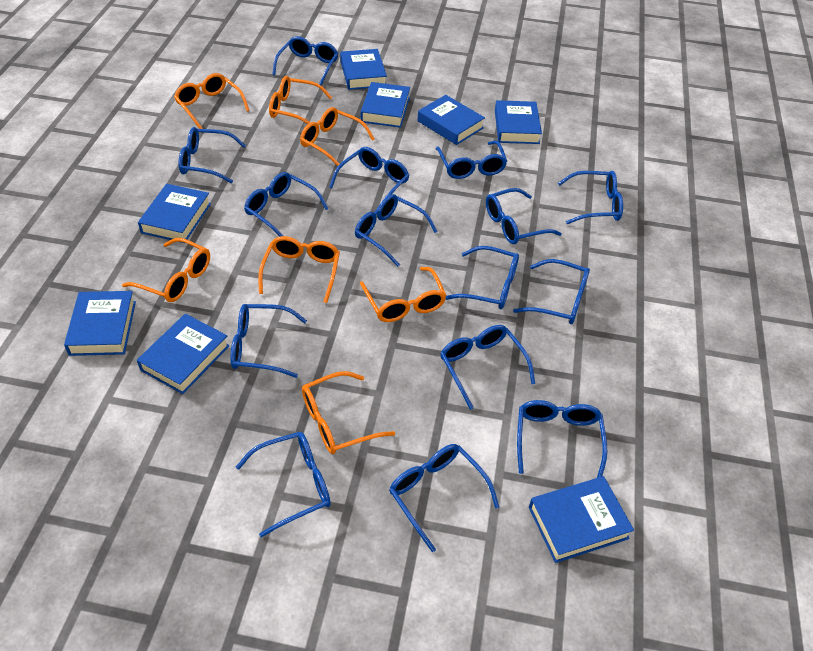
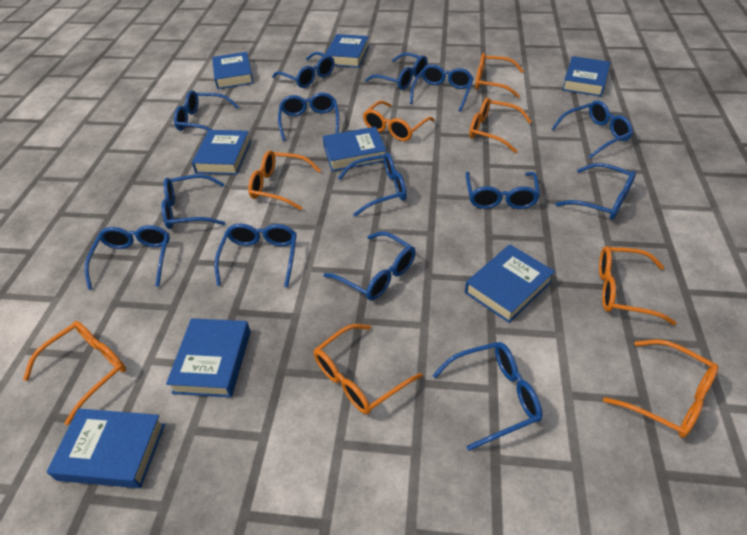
blue glasses: 15 -> 14
orange glasses: 7 -> 8

